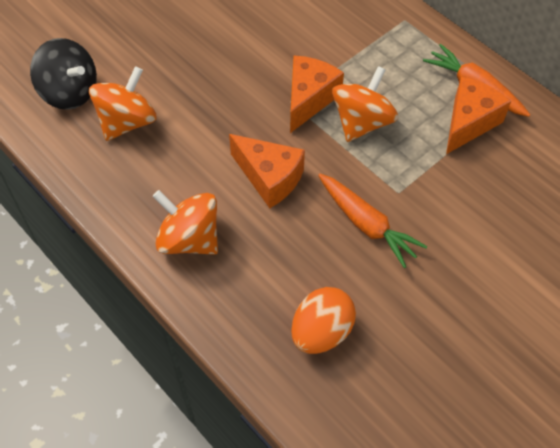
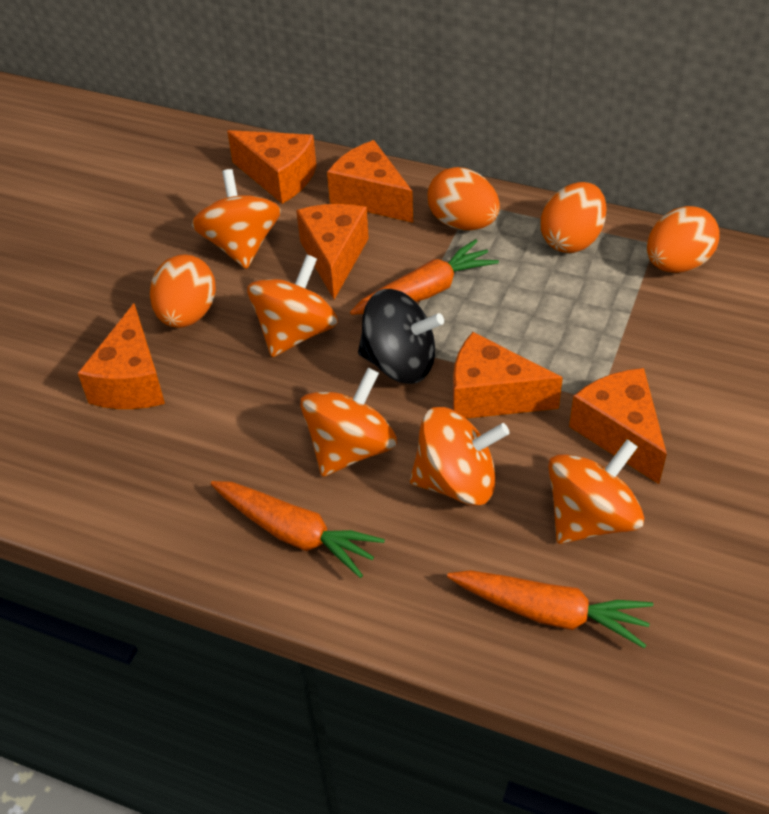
orange carrot: 2 -> 3
orange cheese: 3 -> 6
orange egg: 1 -> 4
orange spinning top: 3 -> 5

